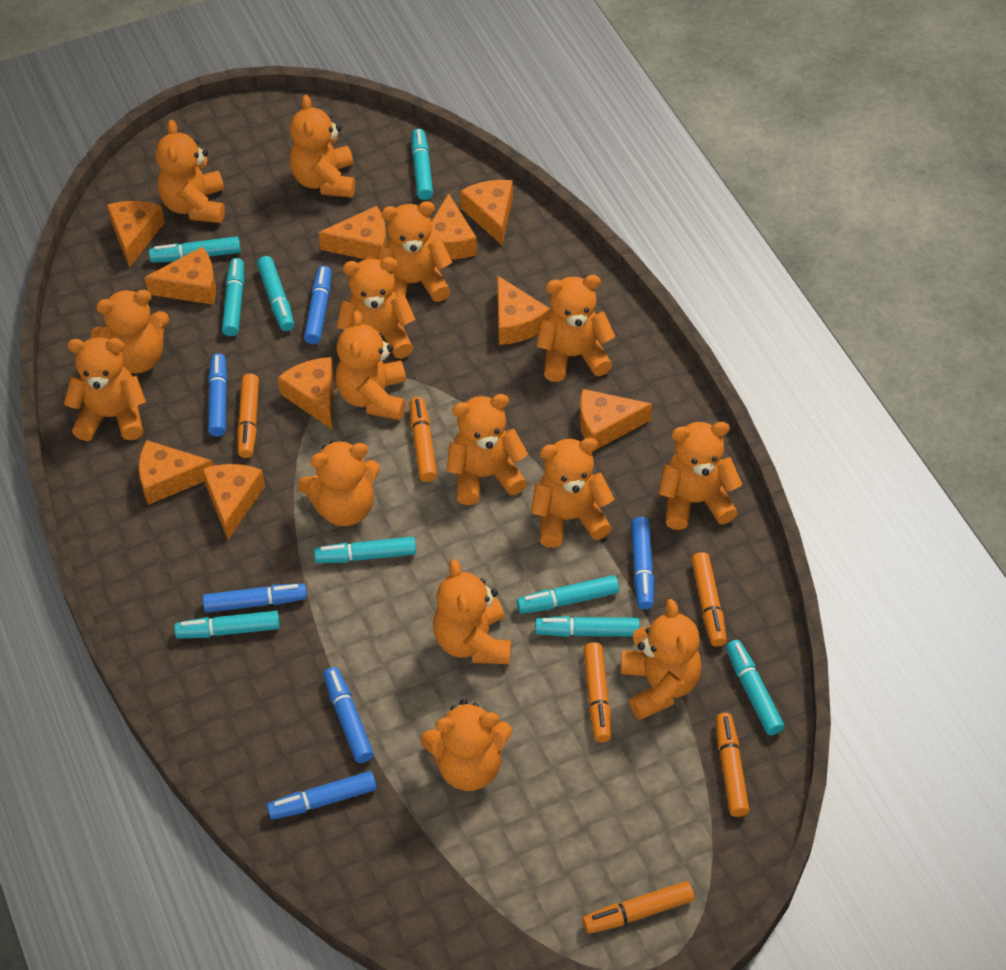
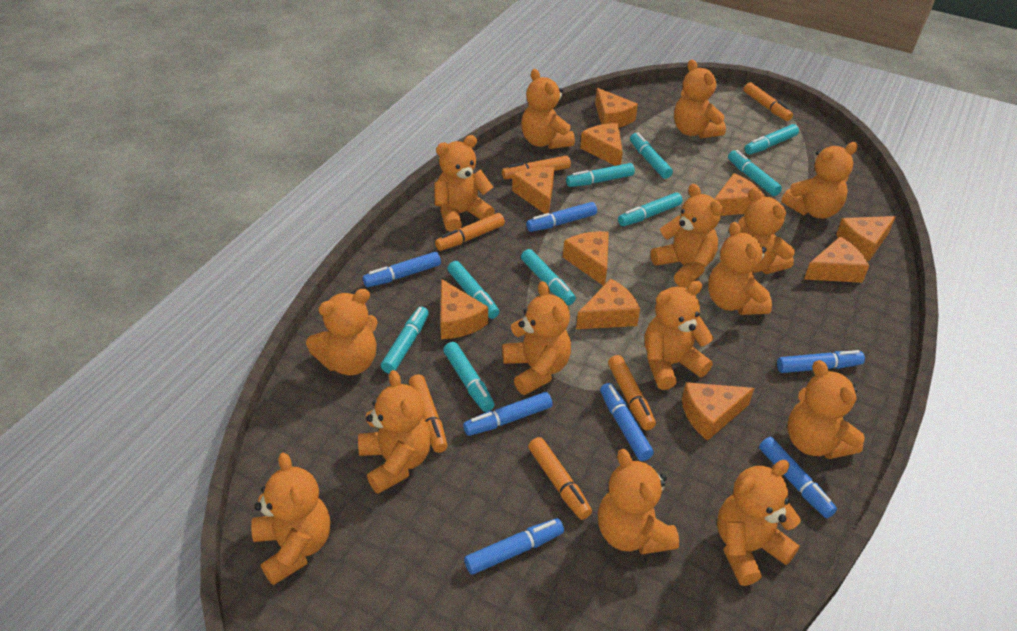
blue marker: 6 -> 7

